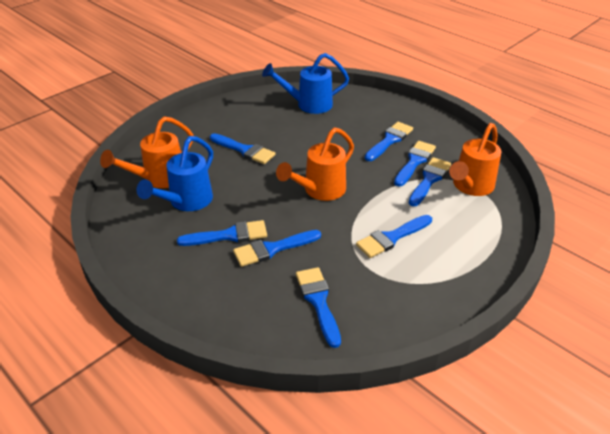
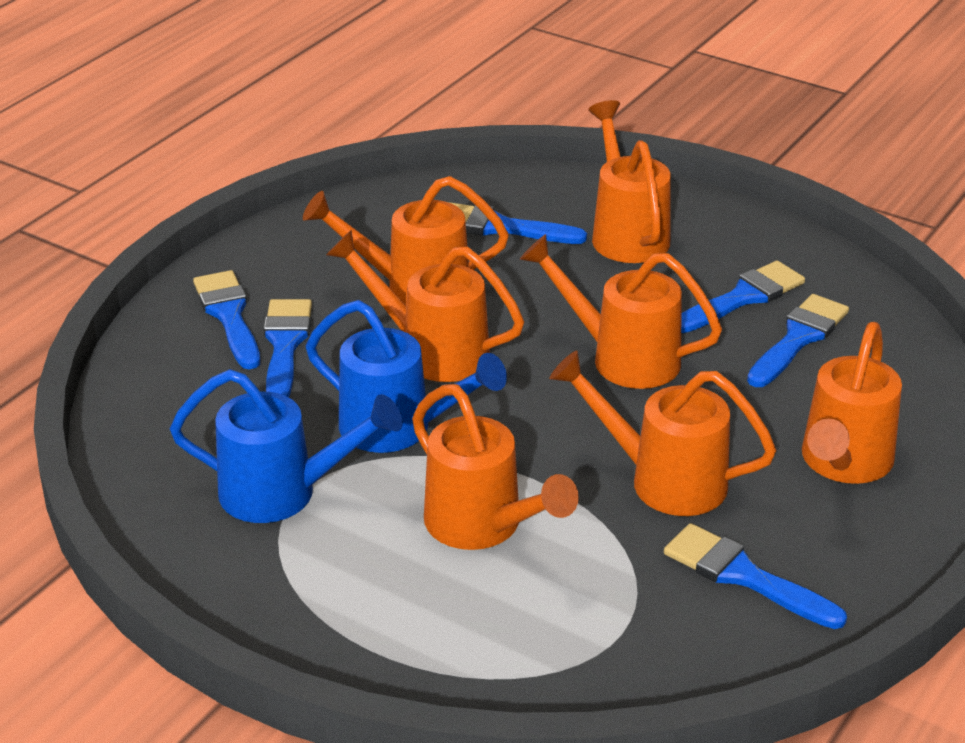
blue brush: 8 -> 6
orange watering can: 3 -> 7

